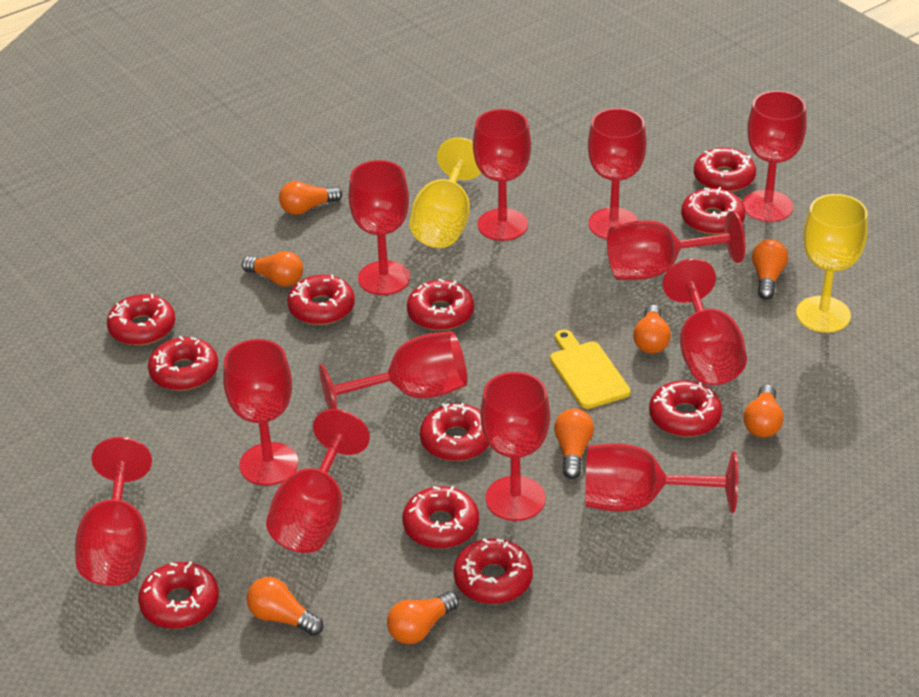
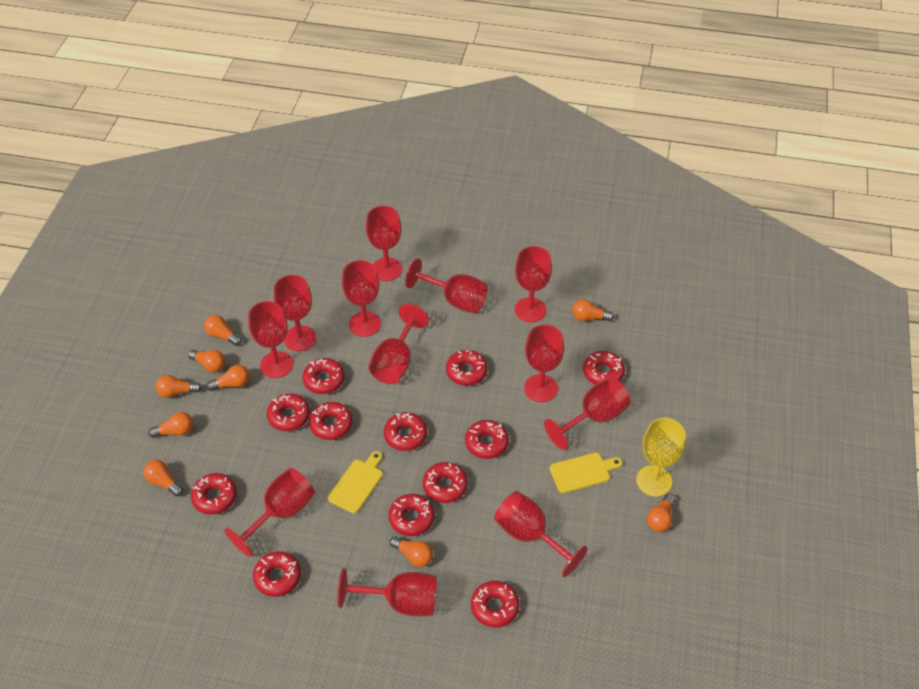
orange light bulb: 8 -> 9
red donut: 11 -> 12
yellow cutting board: 1 -> 2
yellow goblet: 2 -> 1

